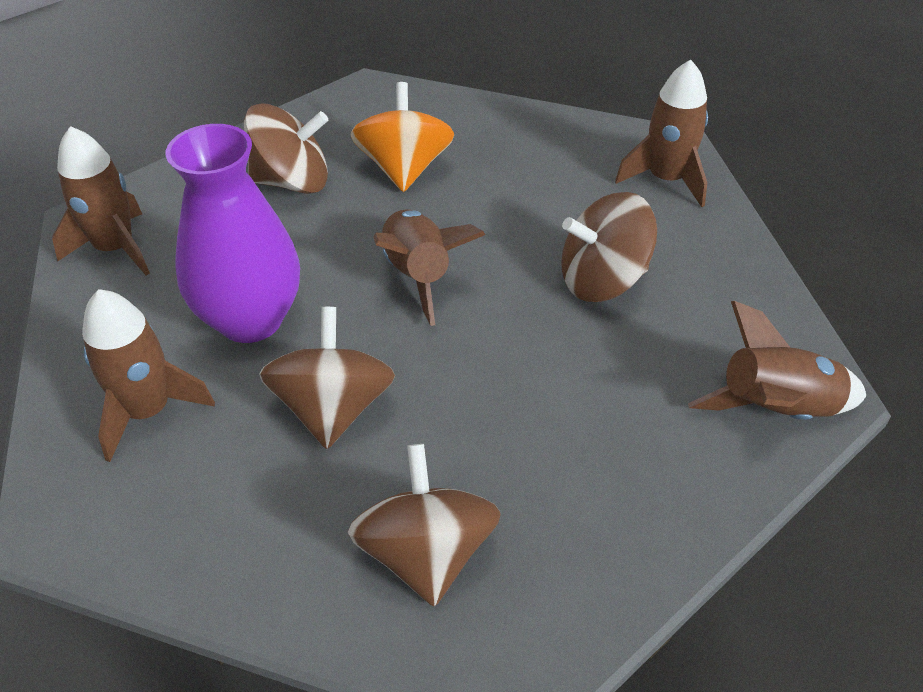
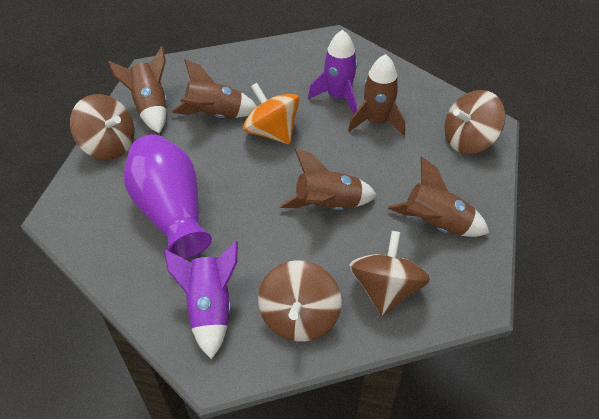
purple rocket: 0 -> 2

